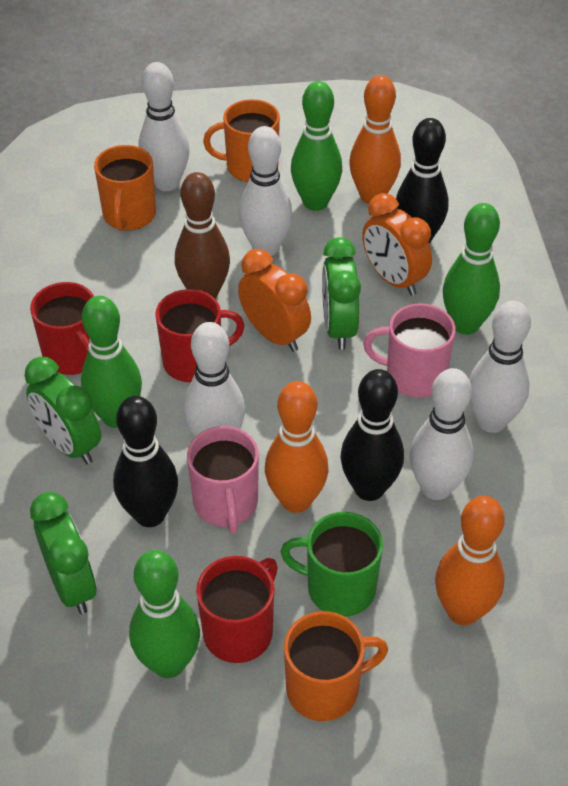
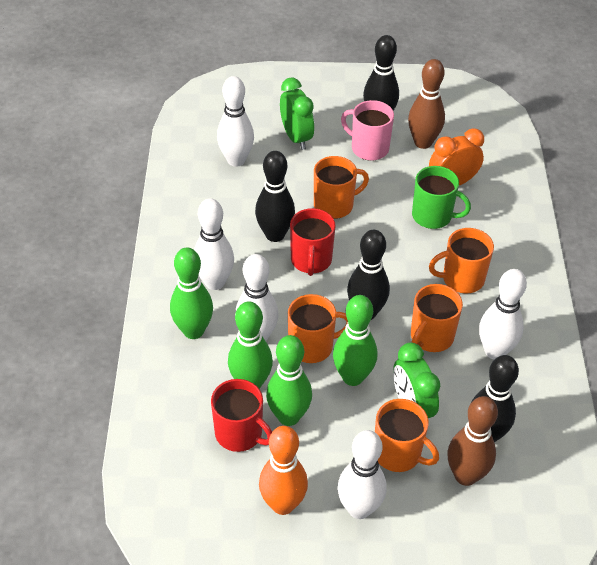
black bowling pin: 3 -> 4
brown bowling pin: 1 -> 2
green clock: 3 -> 2
orange bowling pin: 3 -> 1
orange clock: 2 -> 1
orange mug: 3 -> 5
pink mug: 2 -> 1
red mug: 3 -> 2

